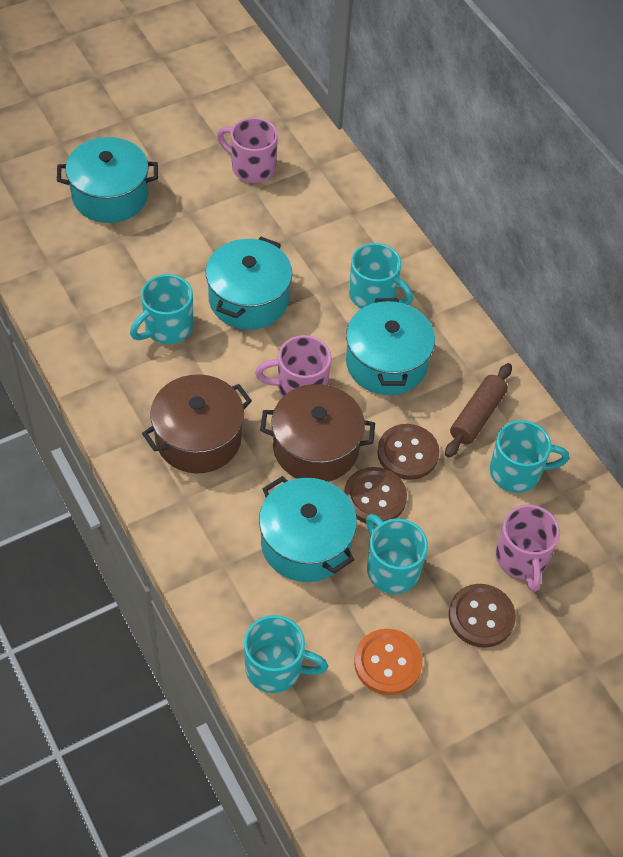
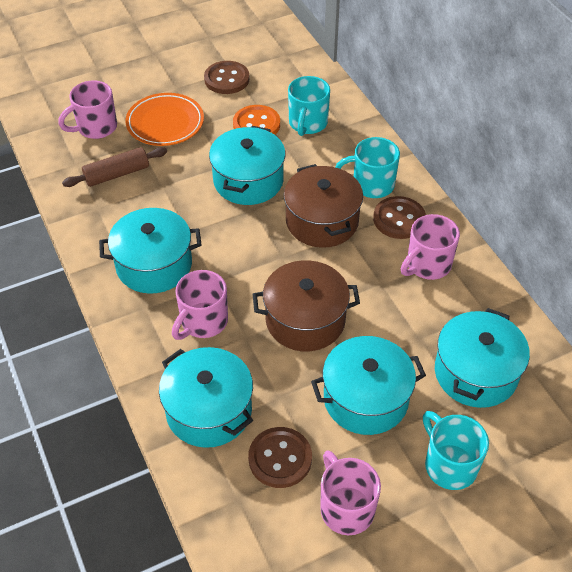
orange plate: 0 -> 1
pink mug: 3 -> 4
turquoise mug: 5 -> 3
turquoise pot: 4 -> 5

